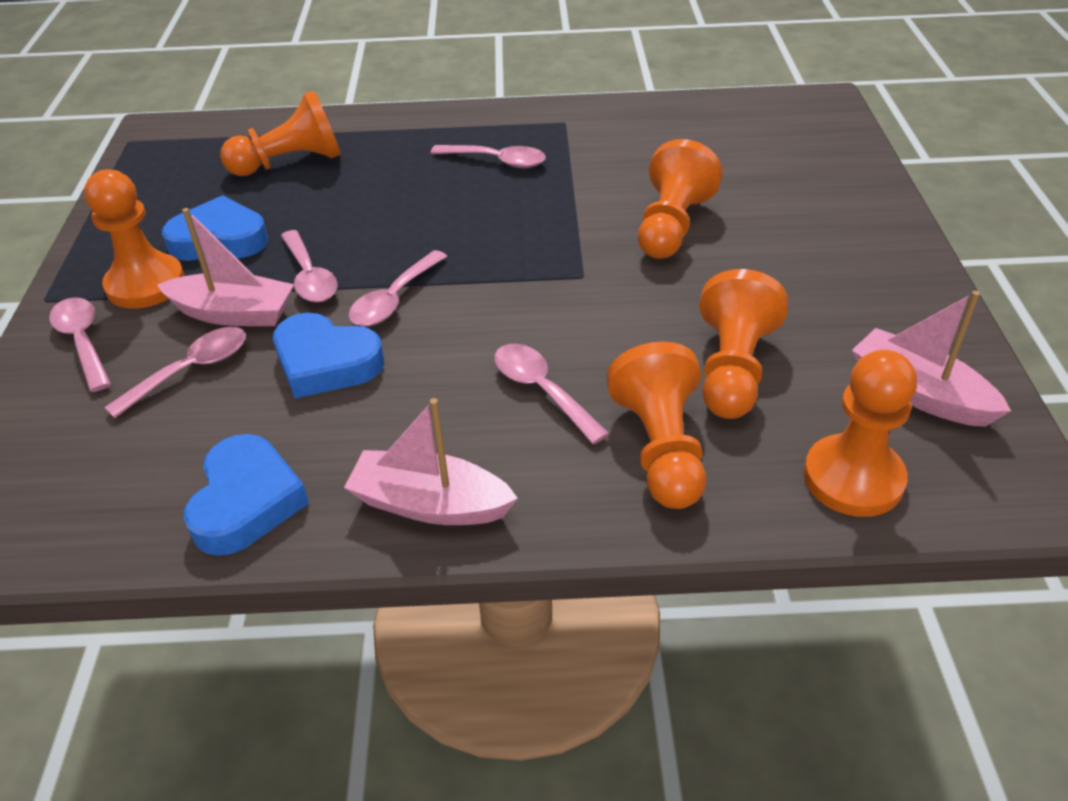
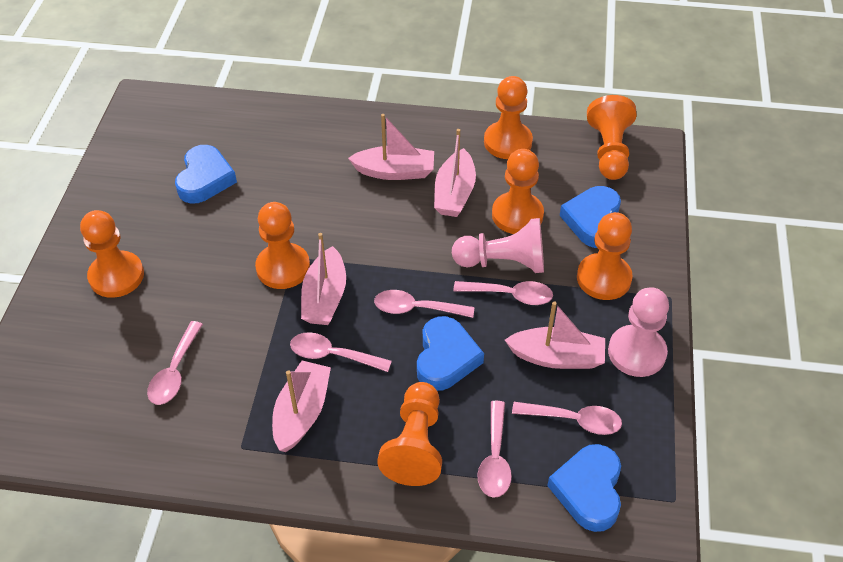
blue heart: 3 -> 4
orange pawn: 6 -> 7
pink boat: 3 -> 5
pink pawn: 0 -> 2

